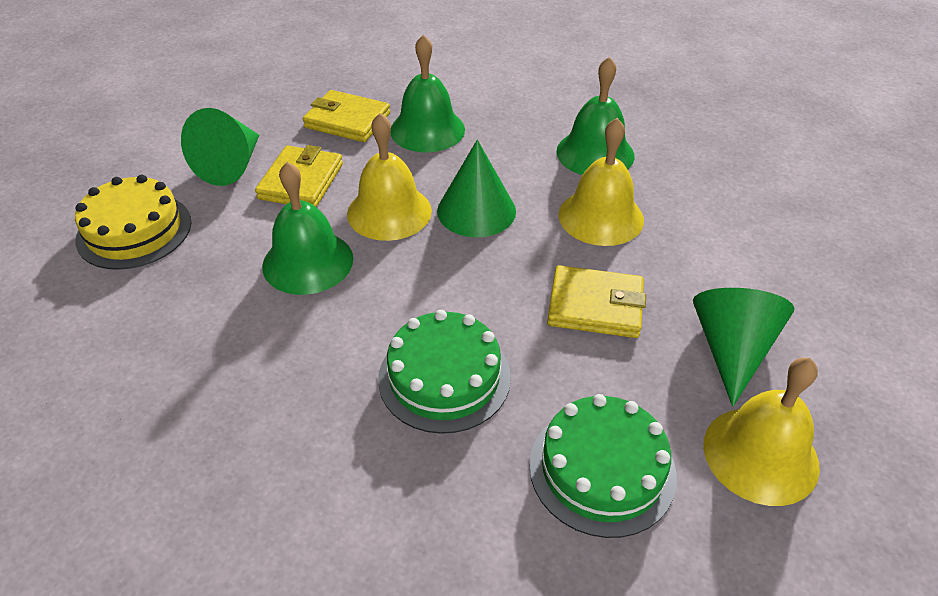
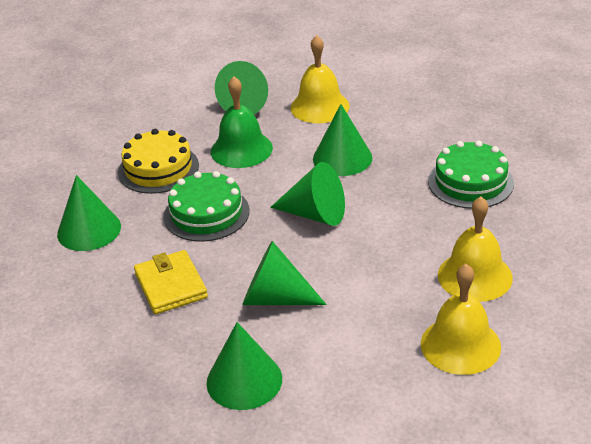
green bell: 3 -> 1
green cone: 3 -> 6
yellow wallet: 3 -> 1

